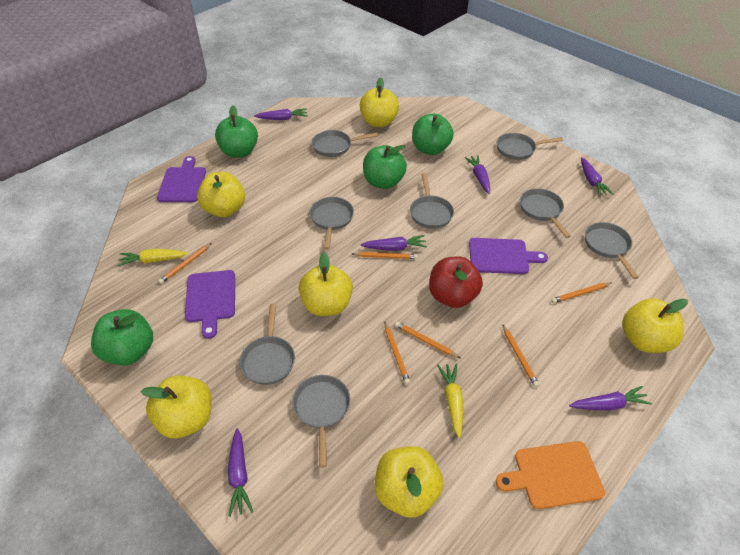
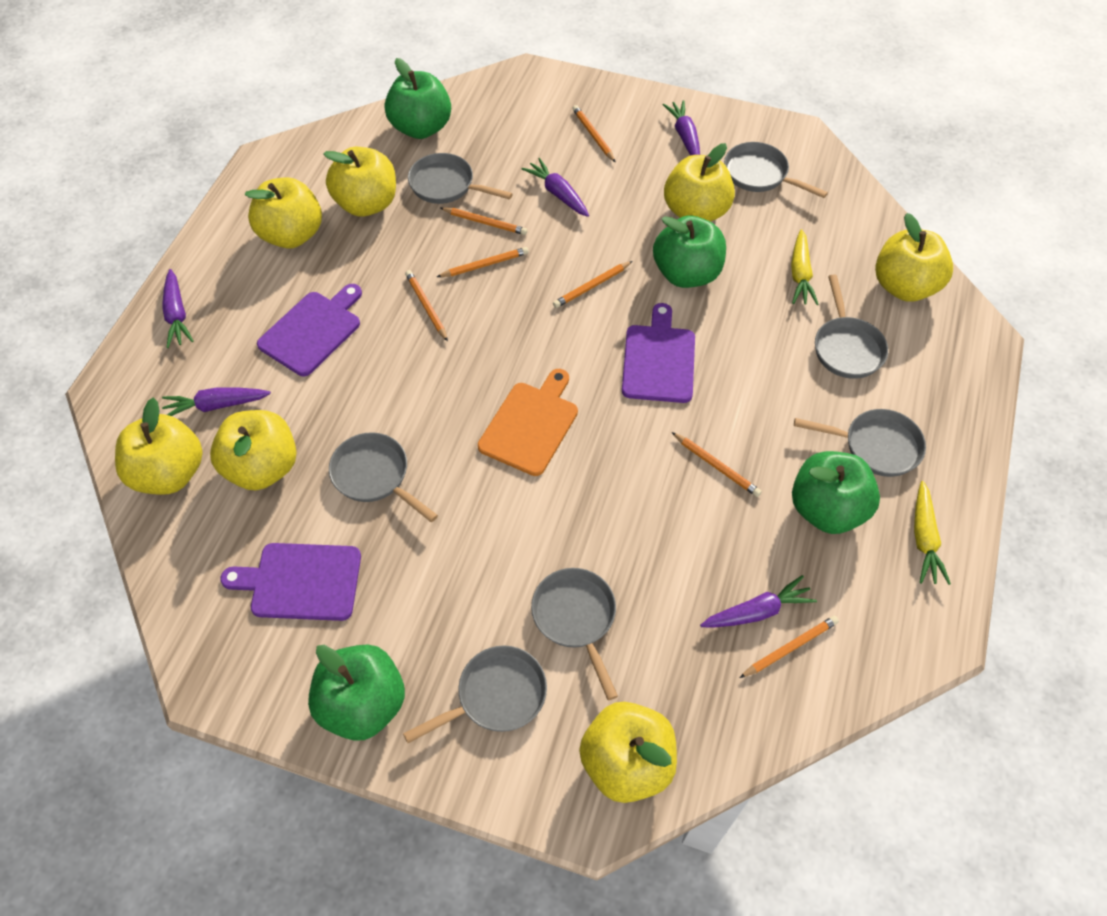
grey pan: 8 -> 7
orange pencil: 6 -> 7
purple carrot: 6 -> 5
red apple: 1 -> 0
yellow apple: 6 -> 7

